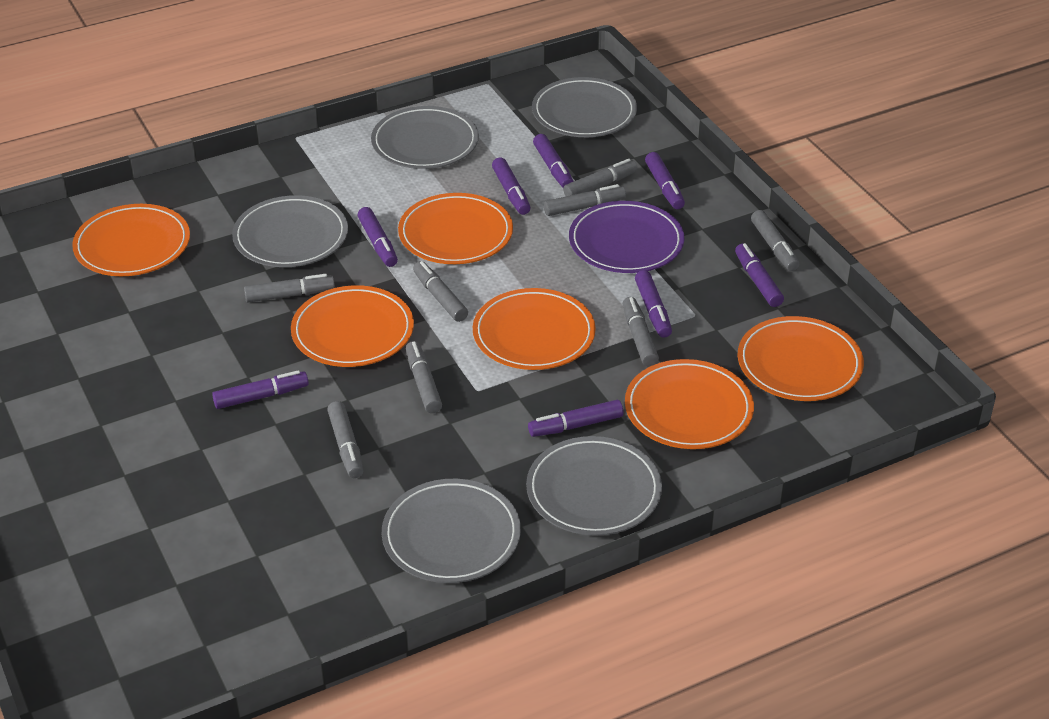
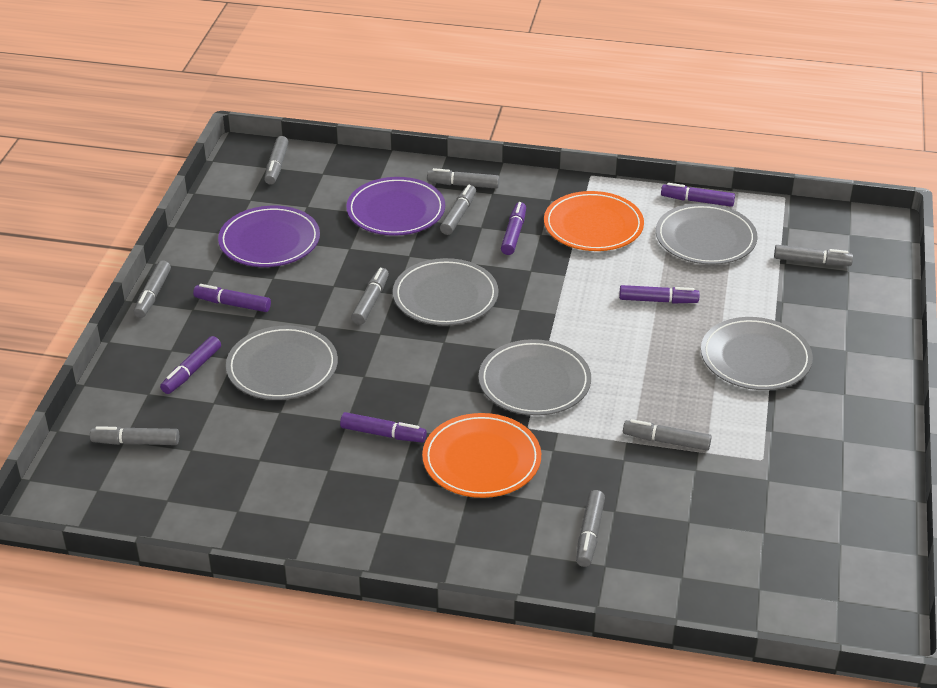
grey marker: 8 -> 9
orange plate: 6 -> 2
purple marker: 8 -> 6
purple plate: 1 -> 2

